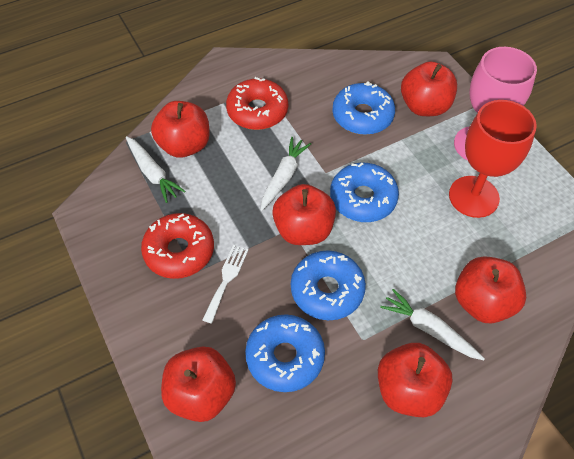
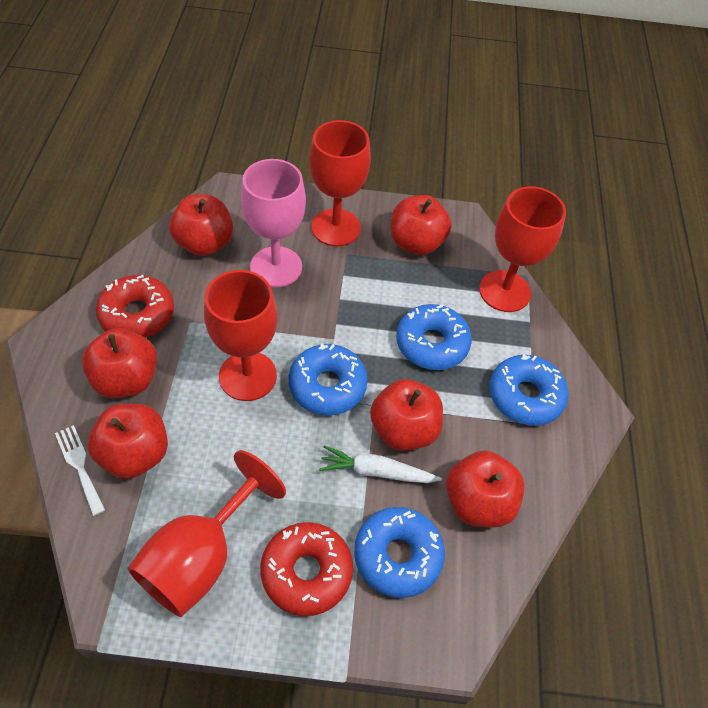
red goblet: 1 -> 4
white carrot: 3 -> 1

